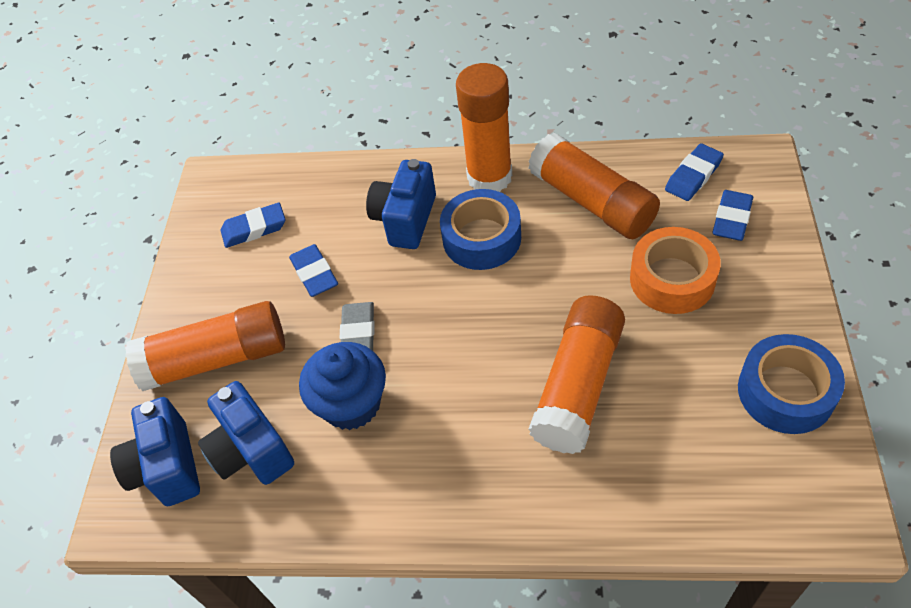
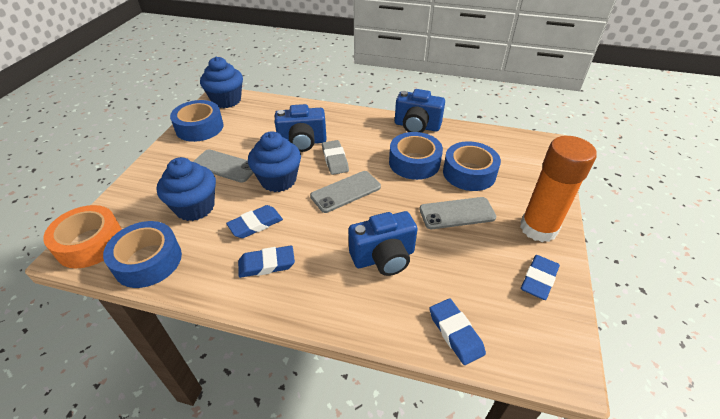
blue cupcake: 1 -> 3
blue tape: 2 -> 4
grey phone: 0 -> 3
orange glue stick: 4 -> 1

